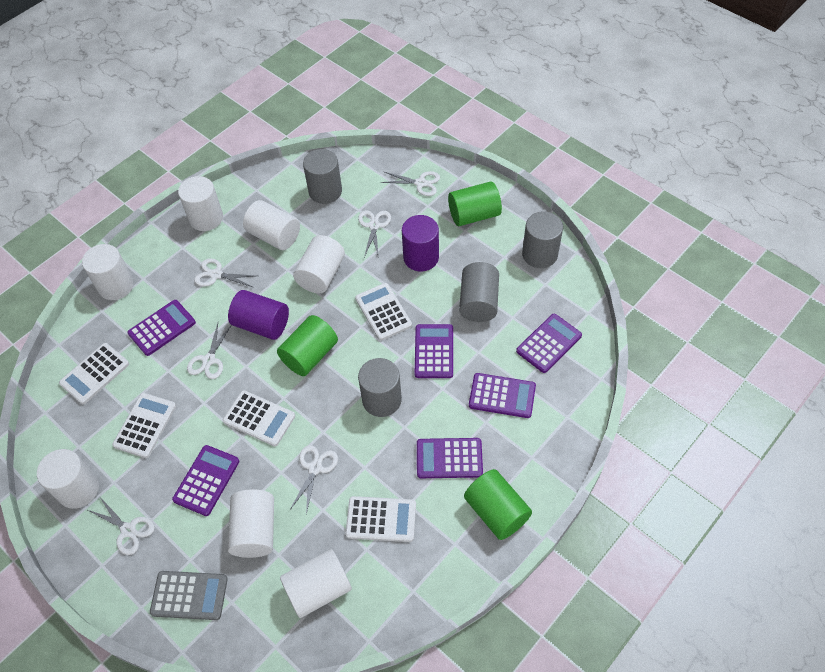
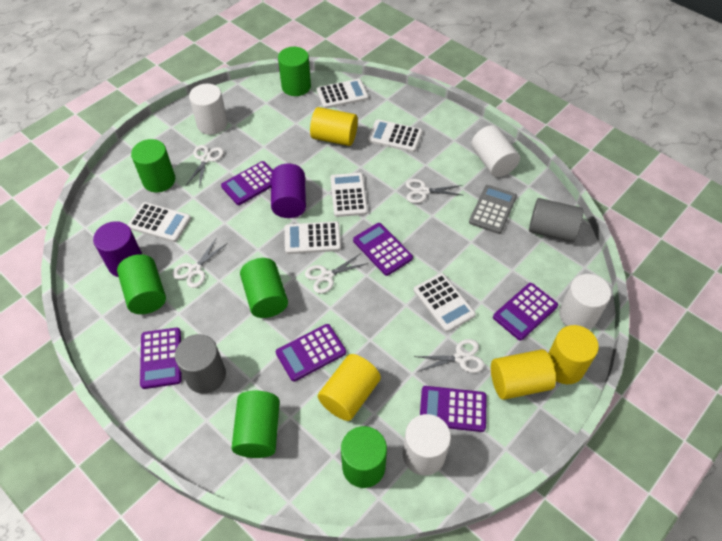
green cylinder: 3 -> 6
grey cylinder: 4 -> 2
white calculator: 5 -> 6
white cylinder: 7 -> 4
white scissors: 6 -> 5
yellow cylinder: 0 -> 4

